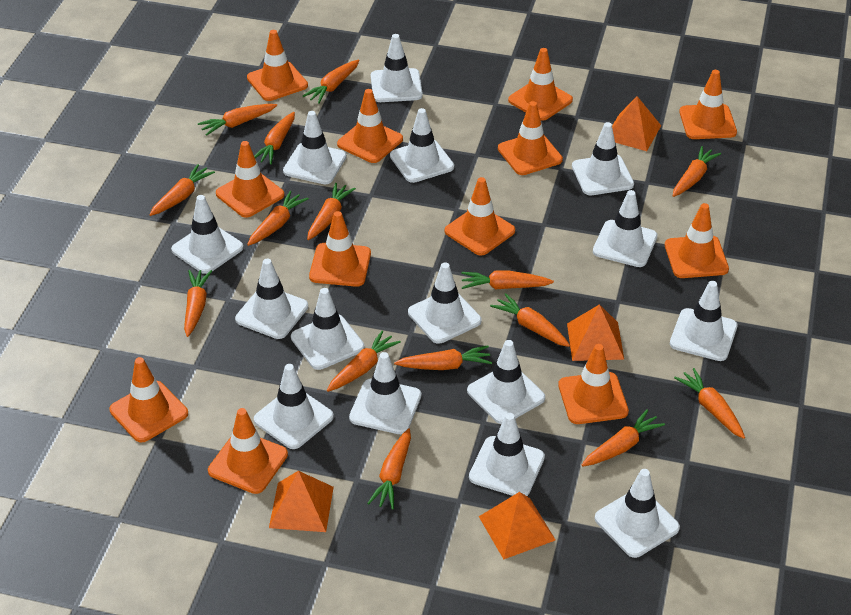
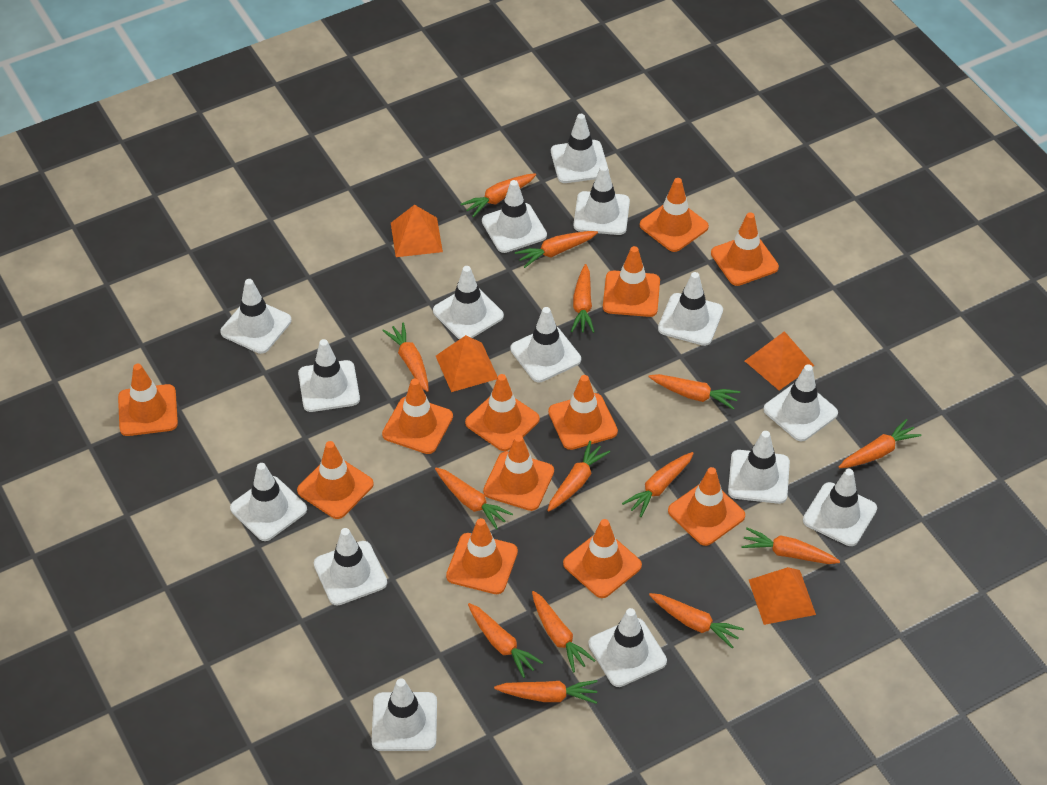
orange carrot: 15 -> 14

